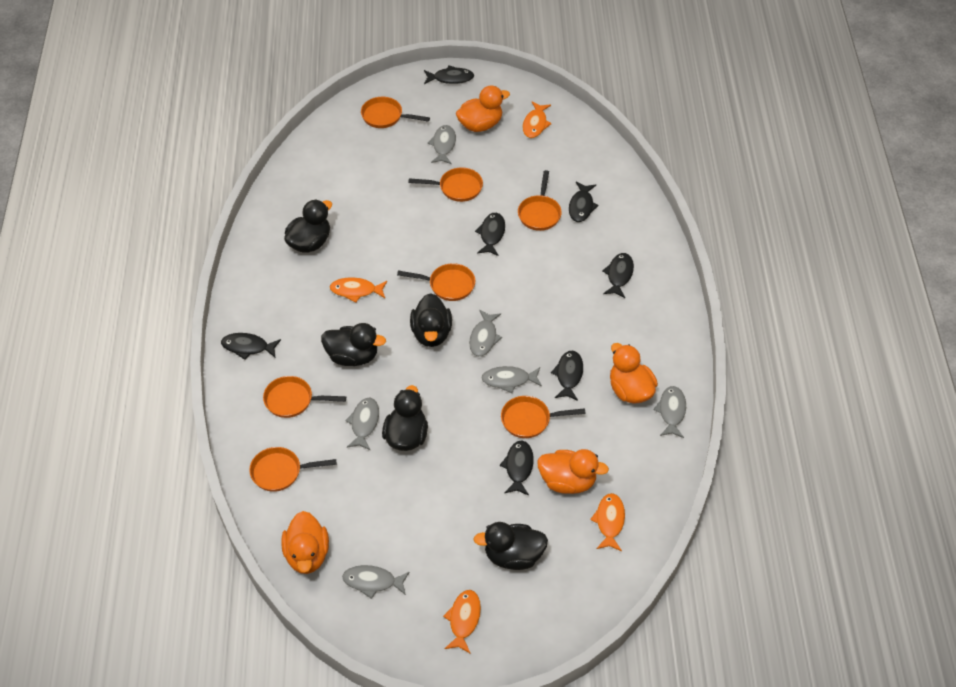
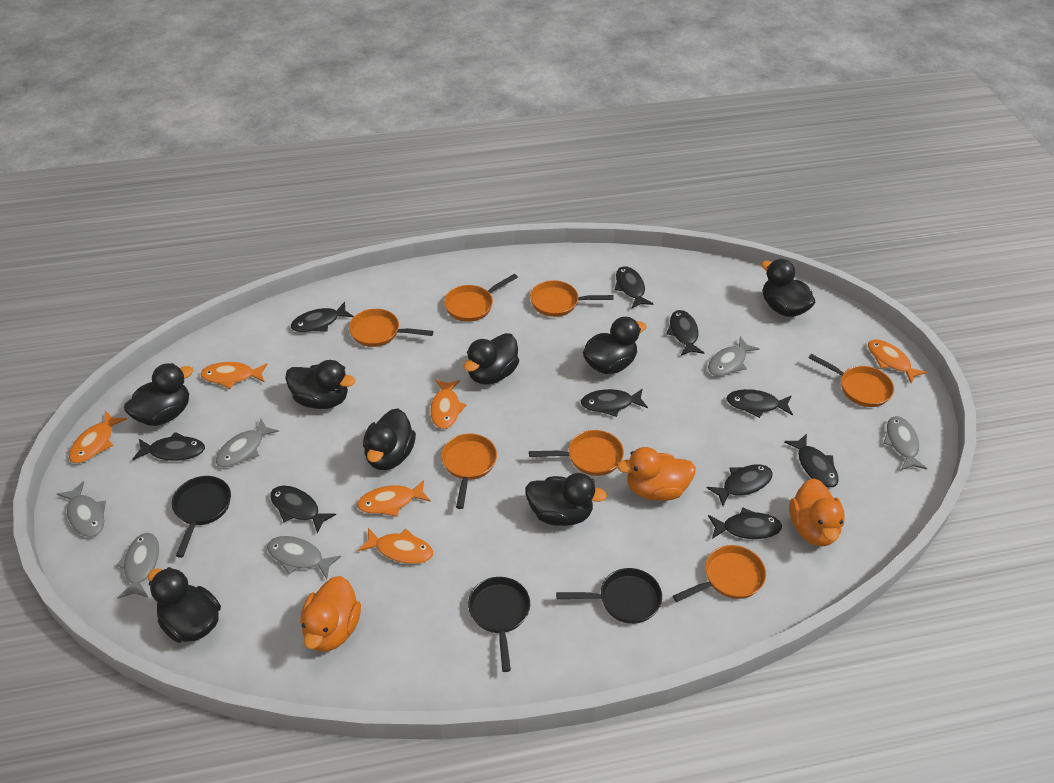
black duck: 5 -> 8
black fish: 7 -> 10
black pan: 0 -> 3
orange duck: 4 -> 3
orange fish: 4 -> 6

